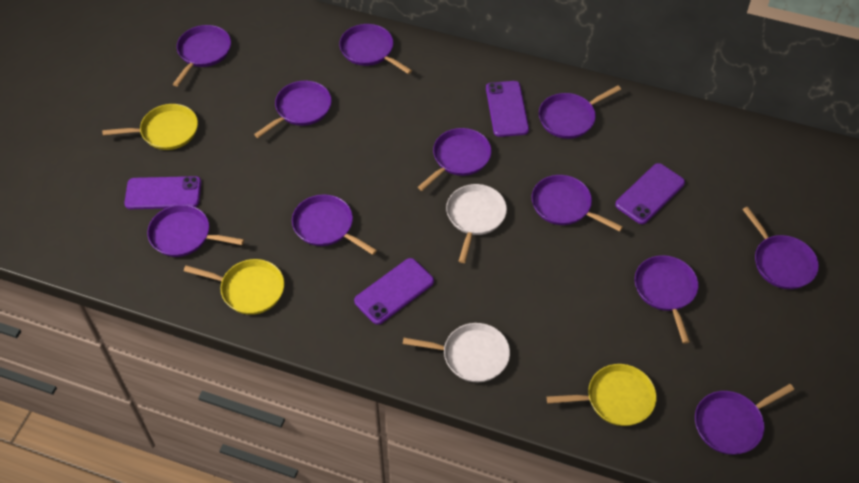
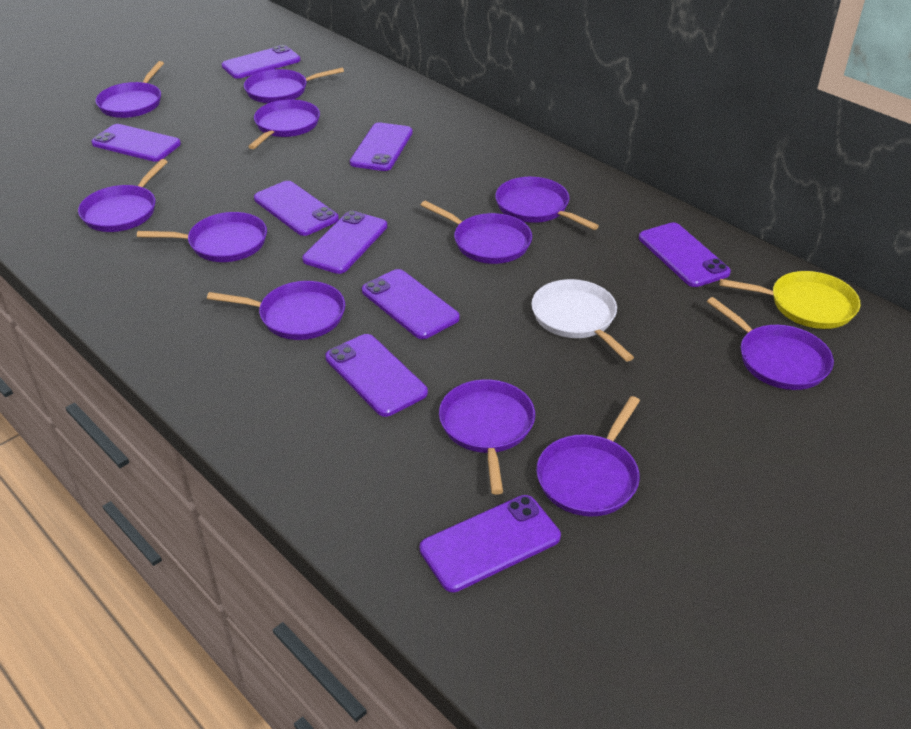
purple phone: 4 -> 9
white pan: 2 -> 1
yellow pan: 3 -> 1

